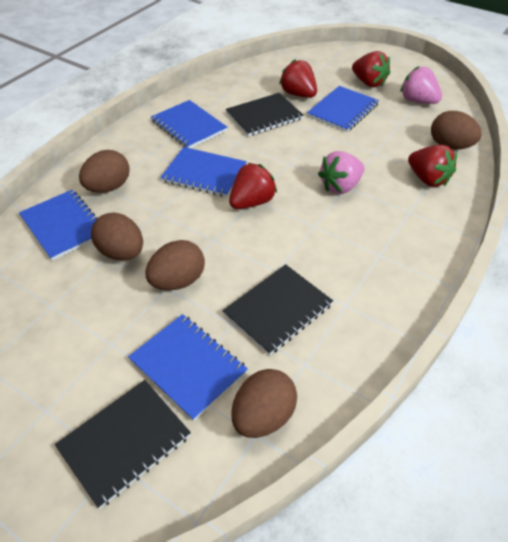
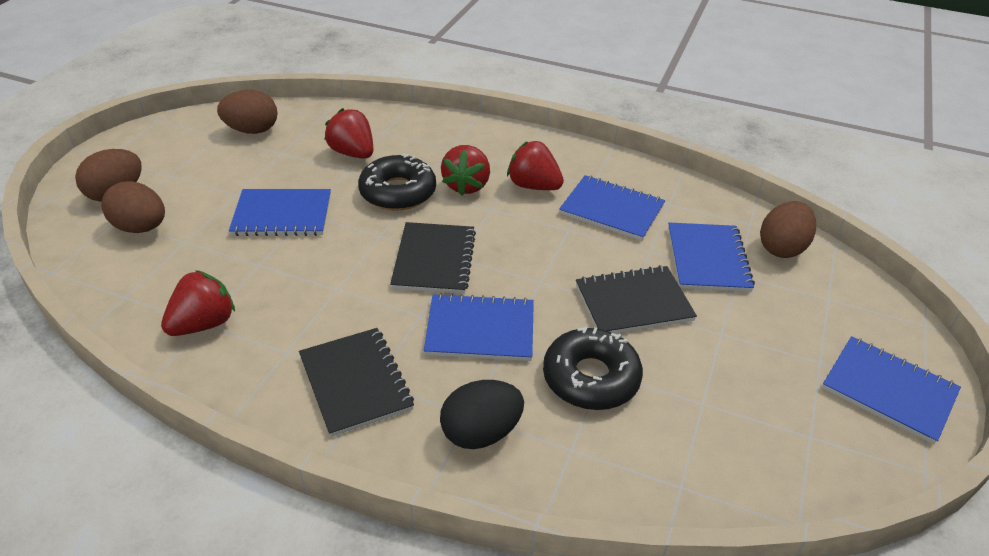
black donut: 0 -> 2
black egg: 0 -> 1
brown egg: 5 -> 4
pink strawberry: 2 -> 0

